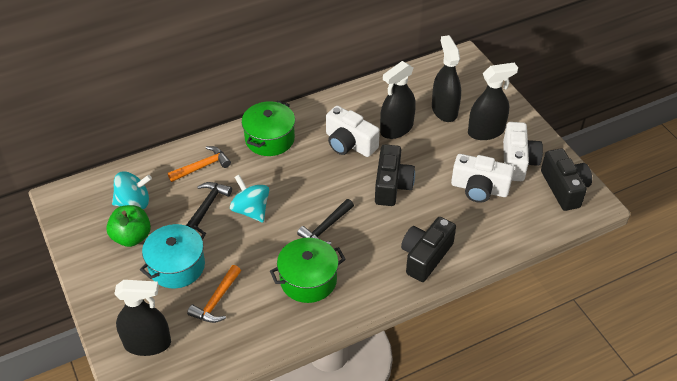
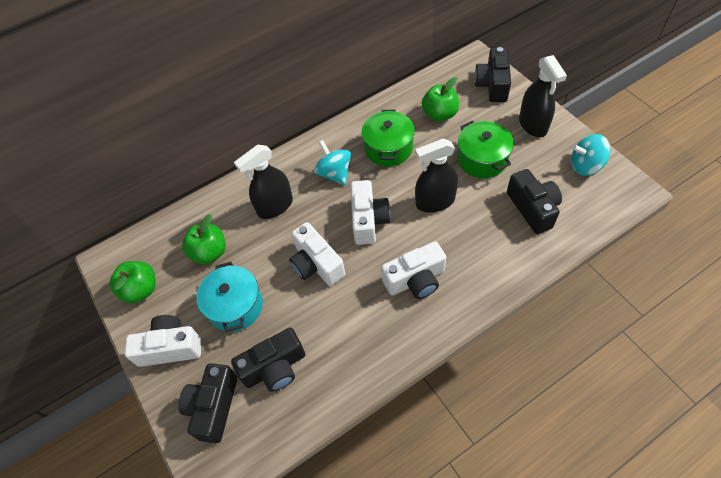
black camera: 3 -> 4
black hammer: 2 -> 0
black spray bottle: 4 -> 3
green apple: 1 -> 3
orange hammer: 2 -> 0
white camera: 3 -> 4

